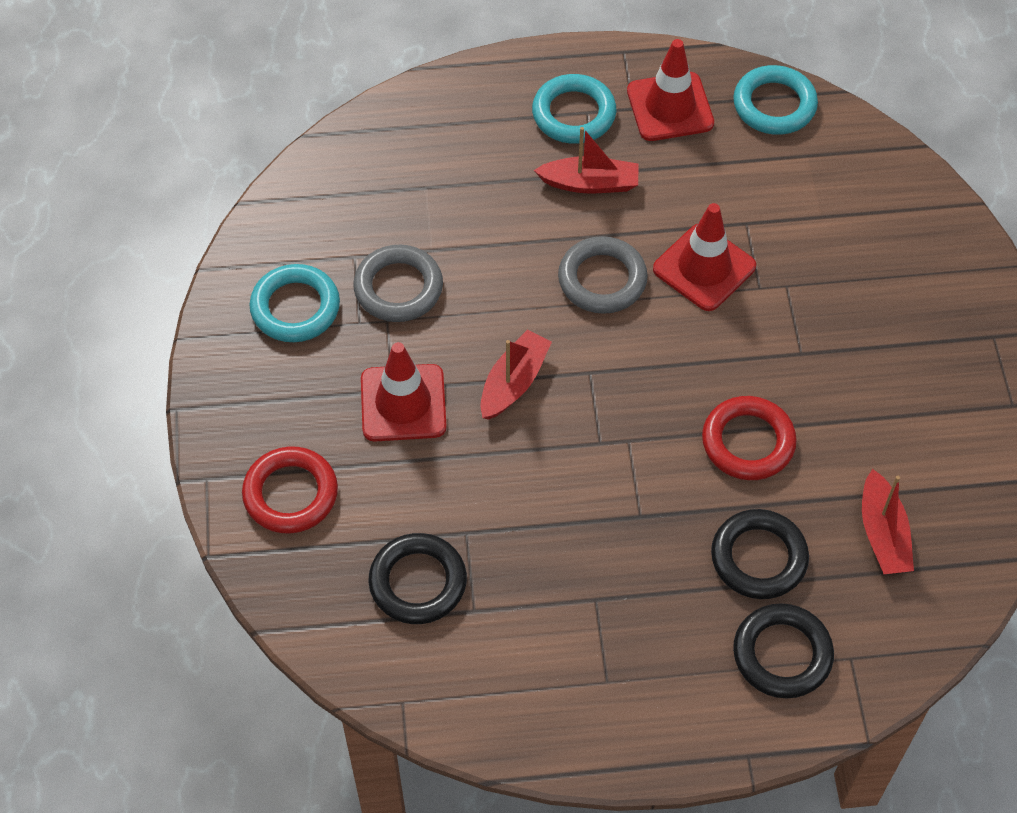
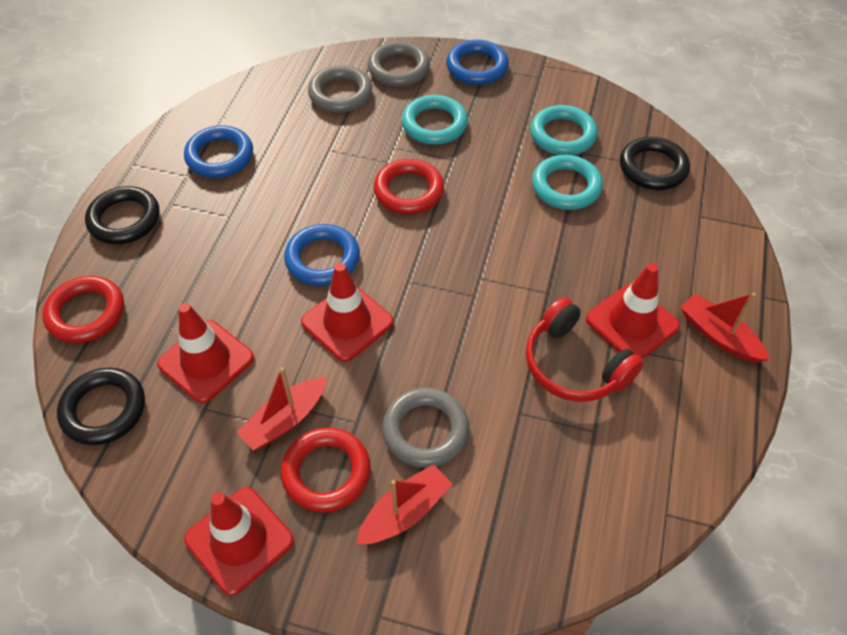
blue ring: 0 -> 3
grey ring: 2 -> 3
red headphones: 0 -> 1
red ring: 2 -> 3
red traffic cone: 3 -> 4

